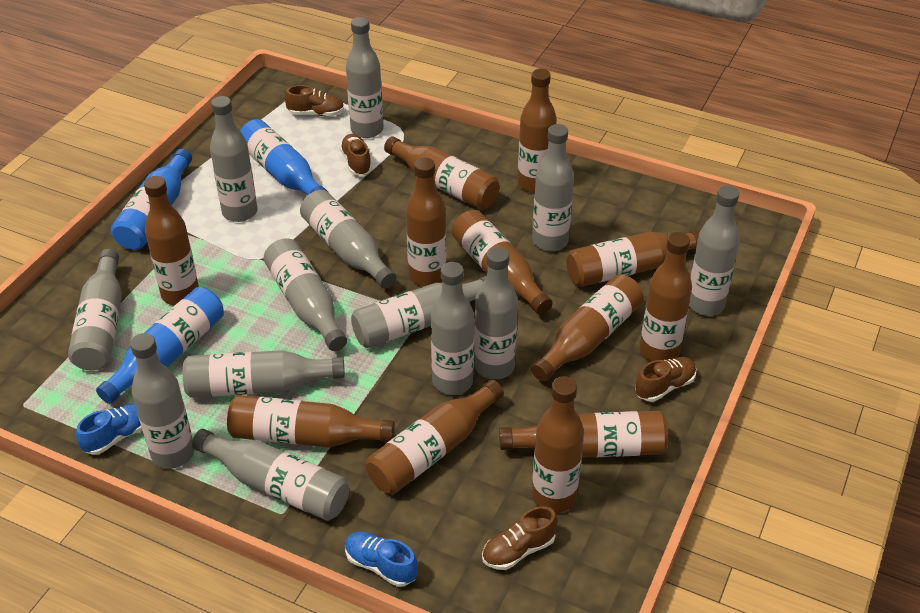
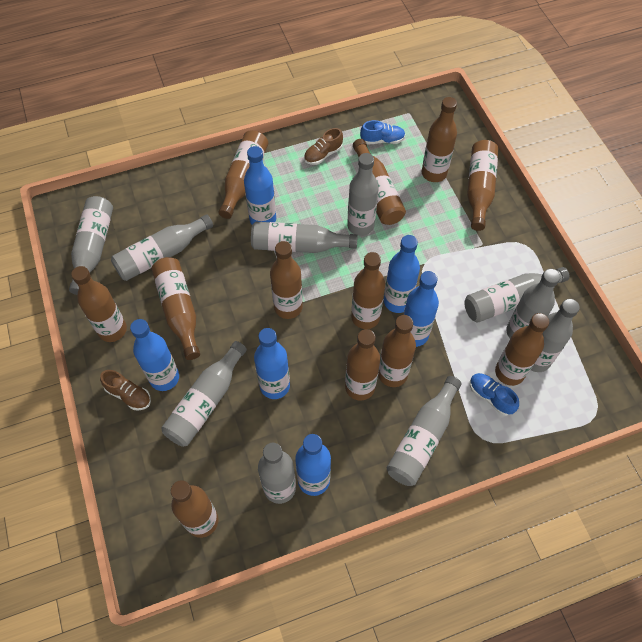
blue bottle: 3 -> 6
brown shoe: 4 -> 2
grey bottle: 13 -> 10

